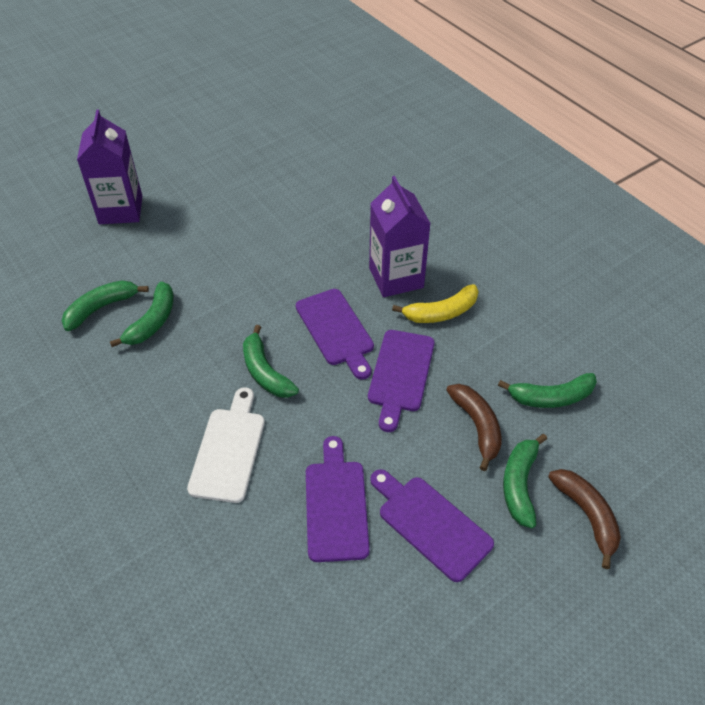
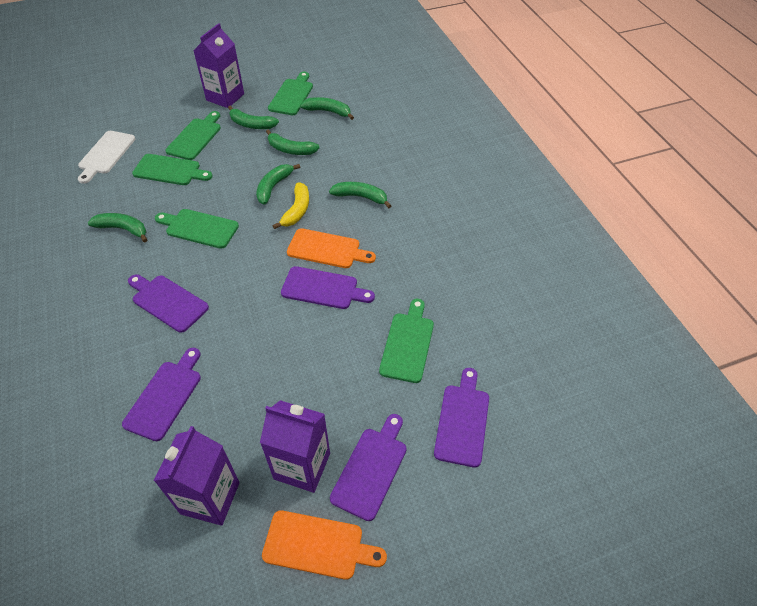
brown banana: 2 -> 0
green banana: 5 -> 6
green cutting board: 0 -> 5
orange cutting board: 0 -> 2
purple carton: 2 -> 3
purple cutting board: 4 -> 5

